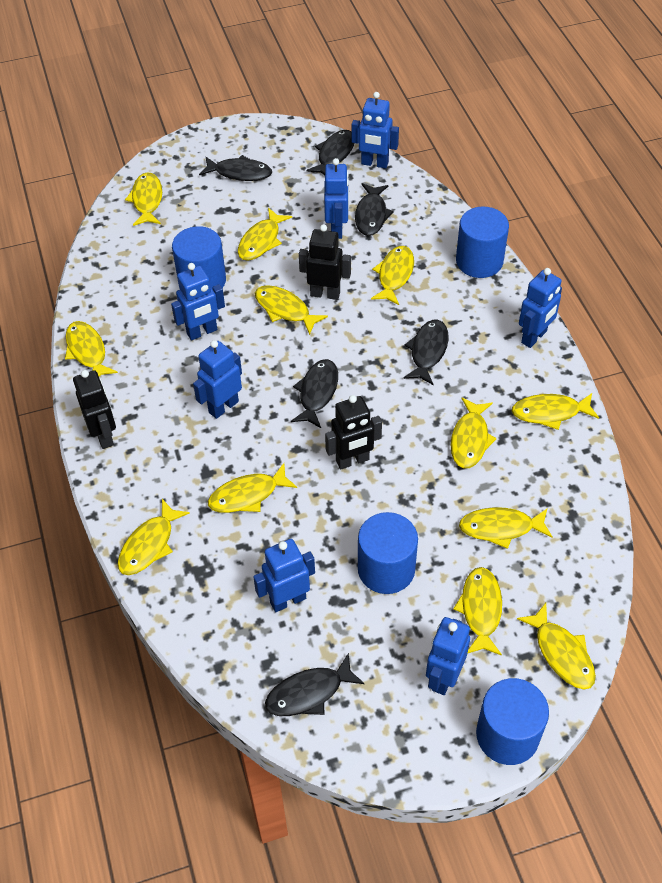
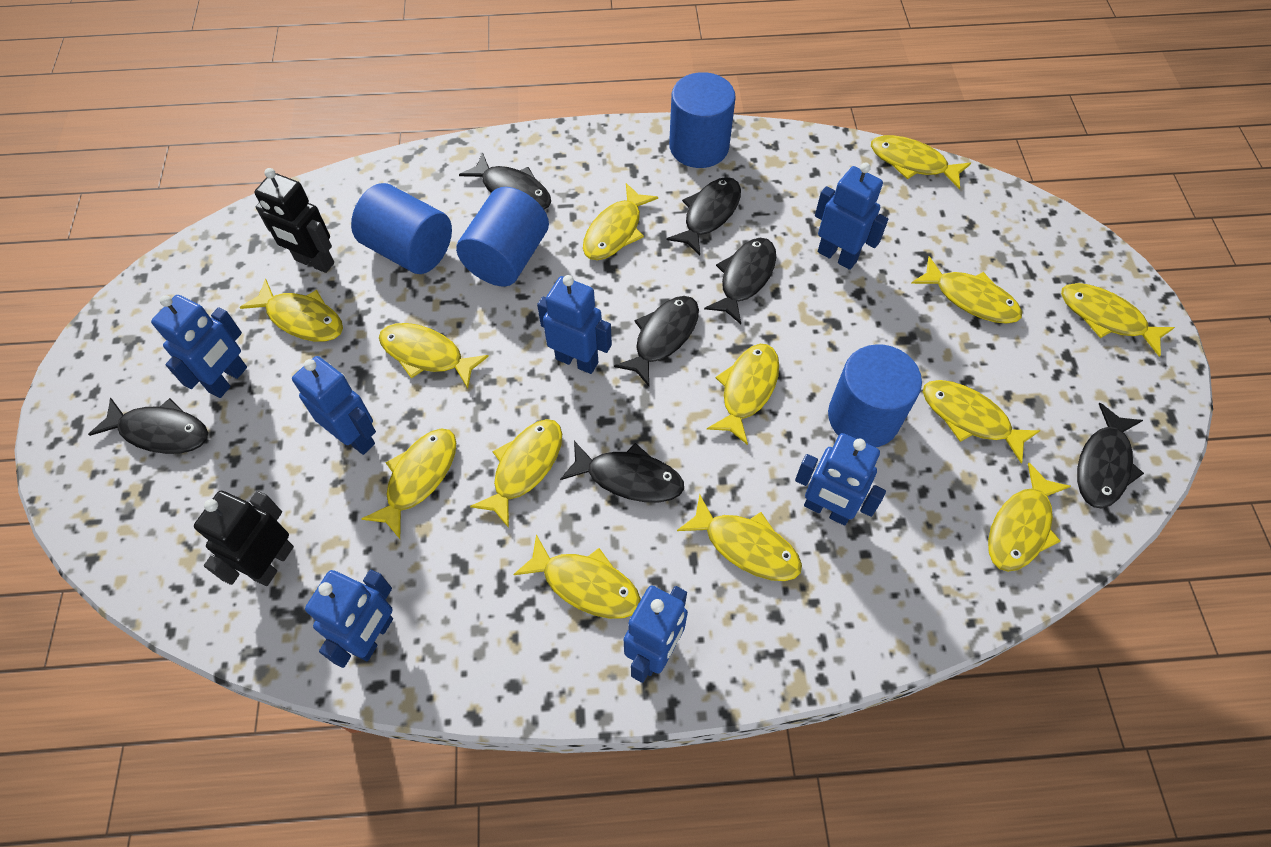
black fish: 6 -> 7
black robot: 3 -> 2
yellow fish: 12 -> 13

